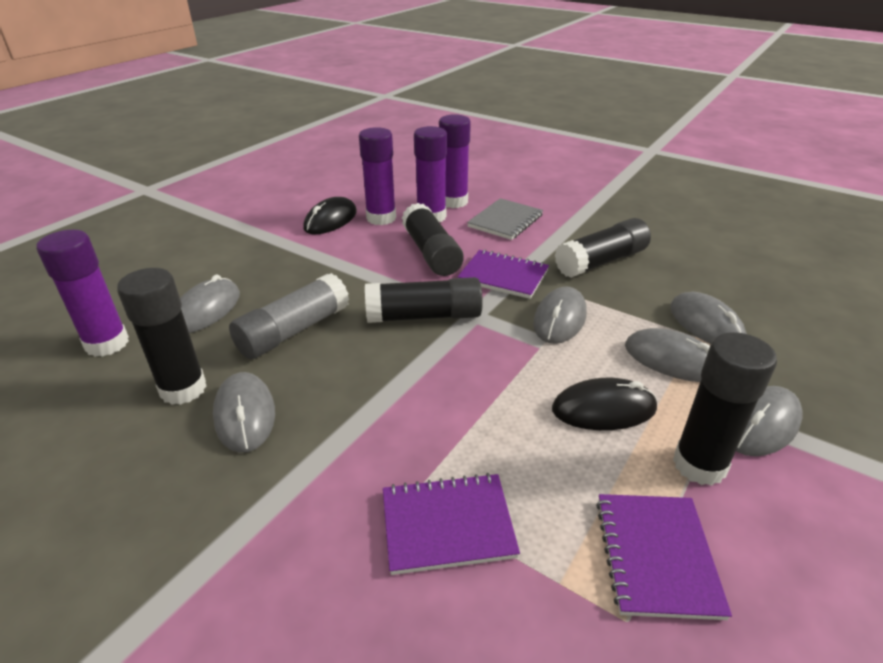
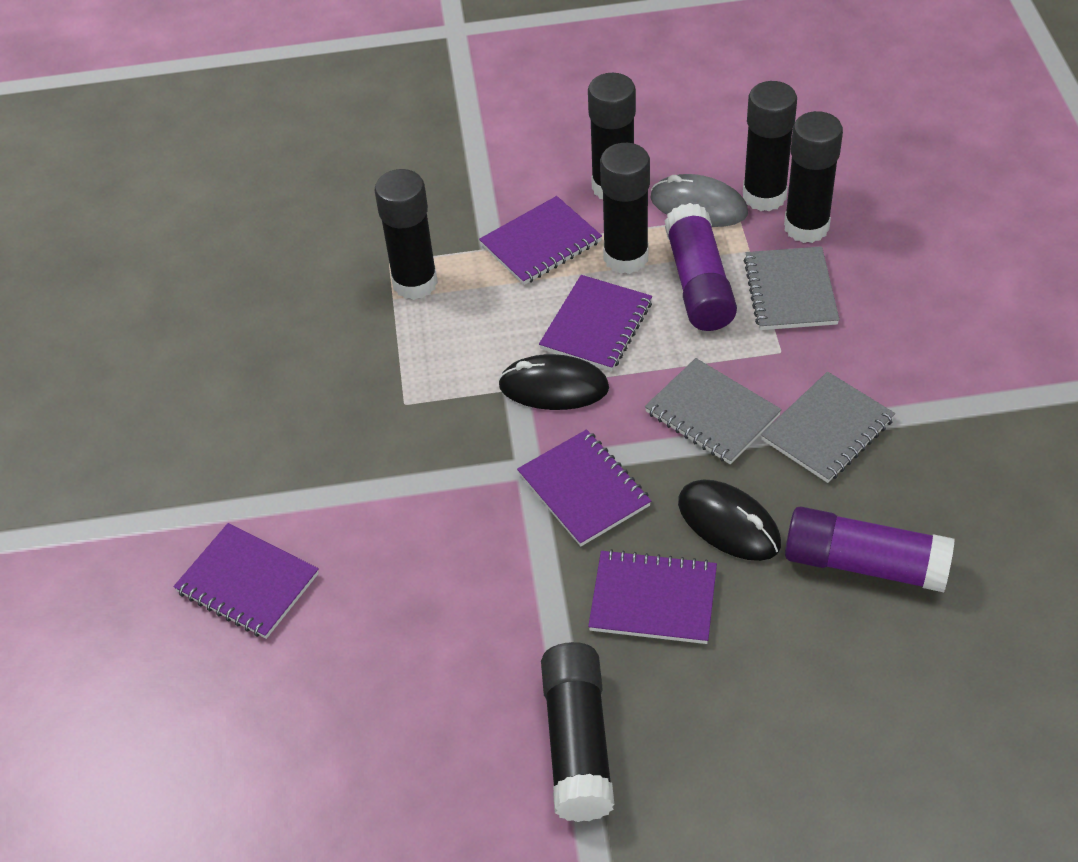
black glue stick: 5 -> 6
grey glue stick: 1 -> 0
grey mouse: 6 -> 1
grey notebook: 1 -> 3
purple glue stick: 4 -> 2
purple notebook: 3 -> 5

